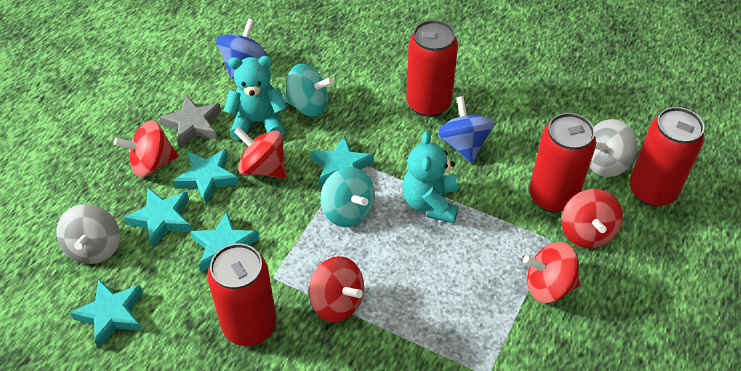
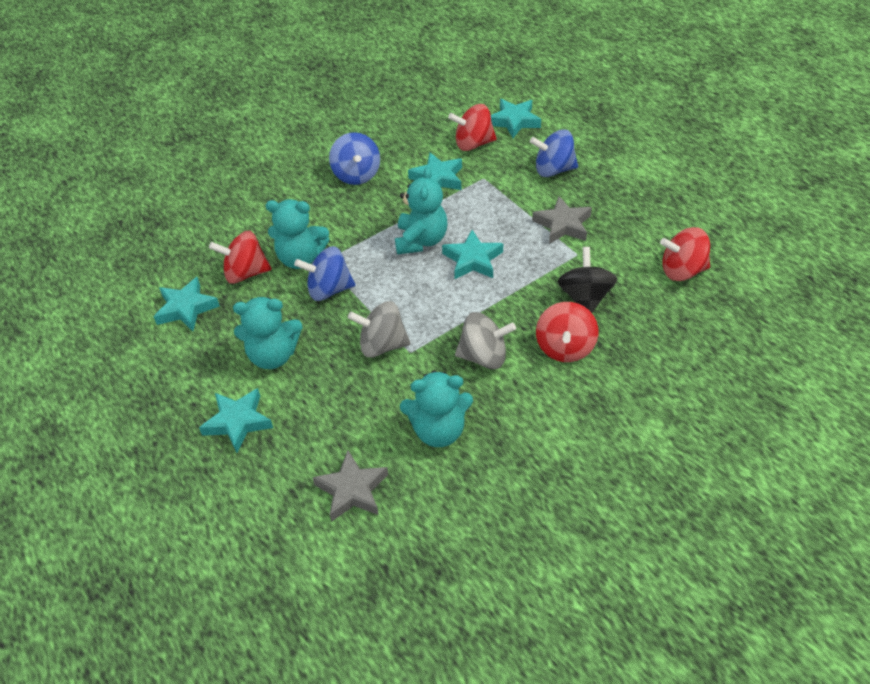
black spinning top: 0 -> 1
blue spinning top: 2 -> 3
grey star: 1 -> 2
red can: 4 -> 0
red spinning top: 5 -> 4
turquoise spinning top: 2 -> 0
turquoise teddy bear: 2 -> 4

